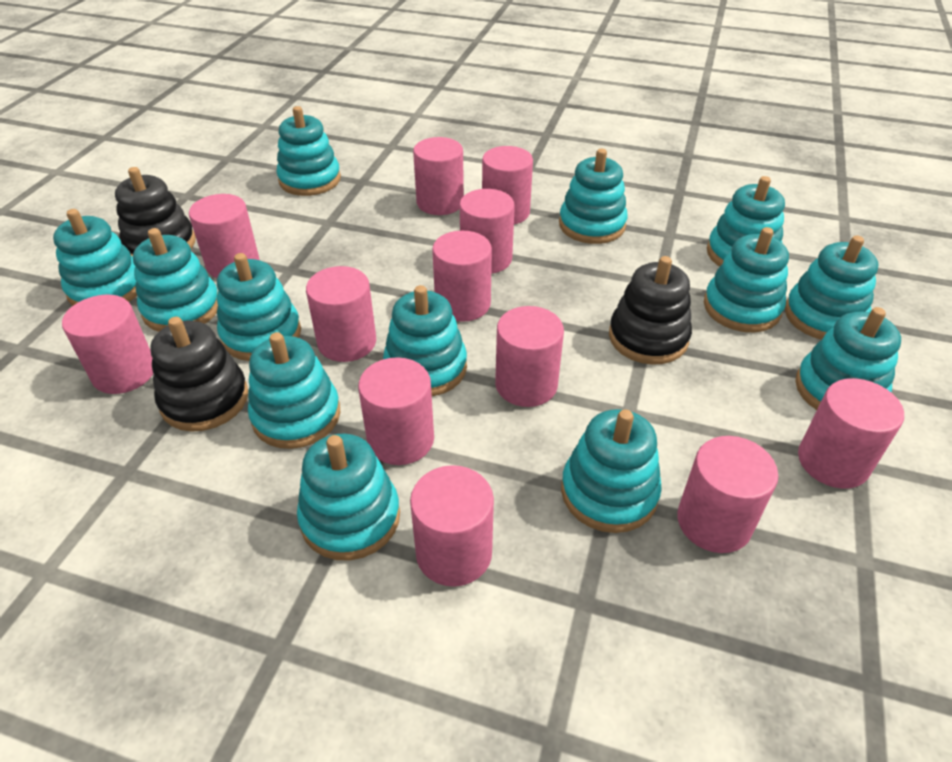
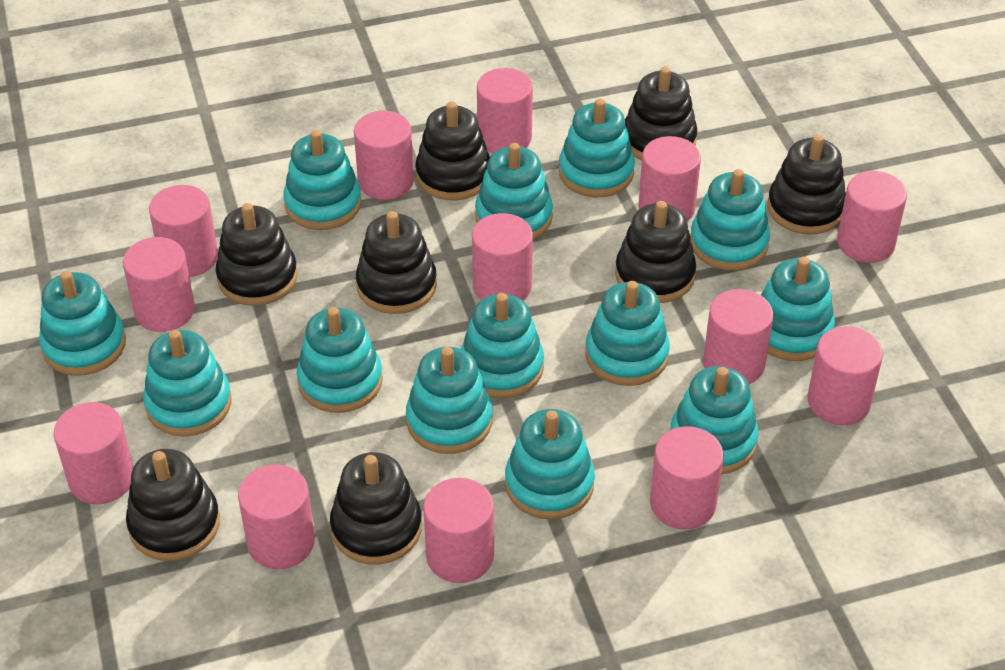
black stacking toy: 3 -> 8
pink cylinder: 12 -> 13

